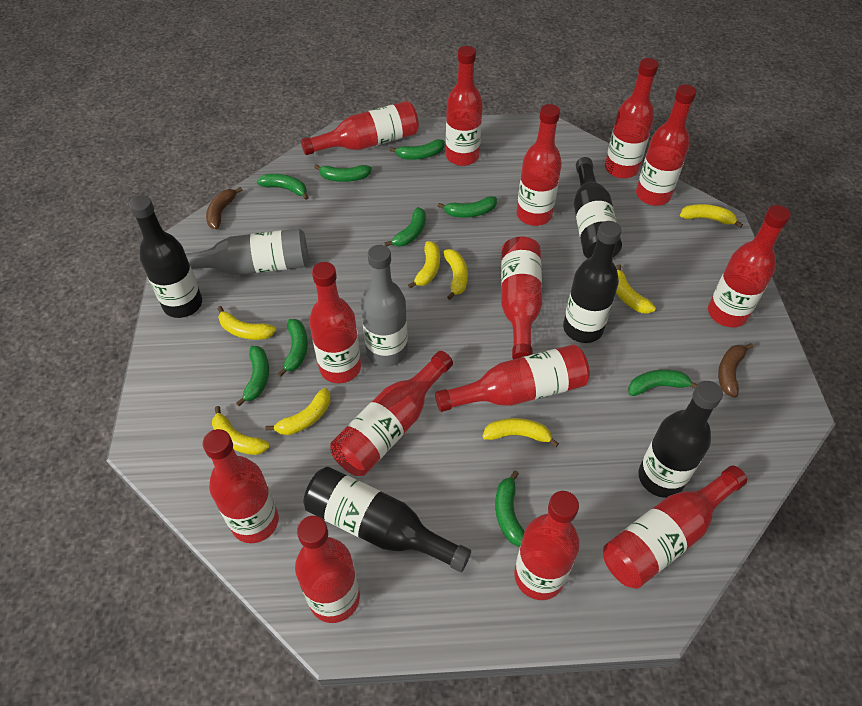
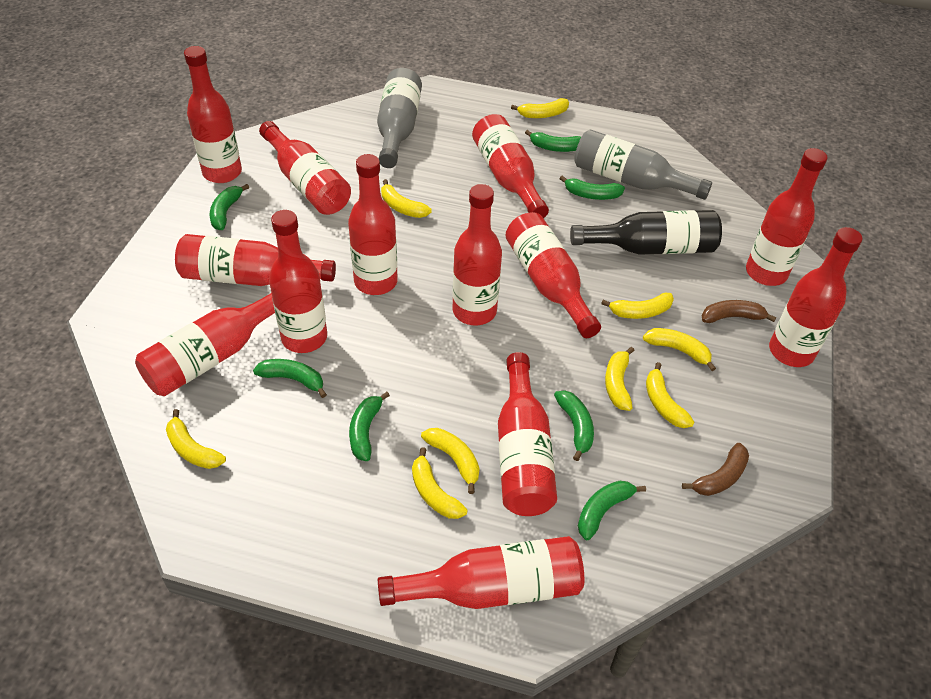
black bottle: 5 -> 1
green banana: 9 -> 7
red bottle: 14 -> 13
yellow banana: 8 -> 9

